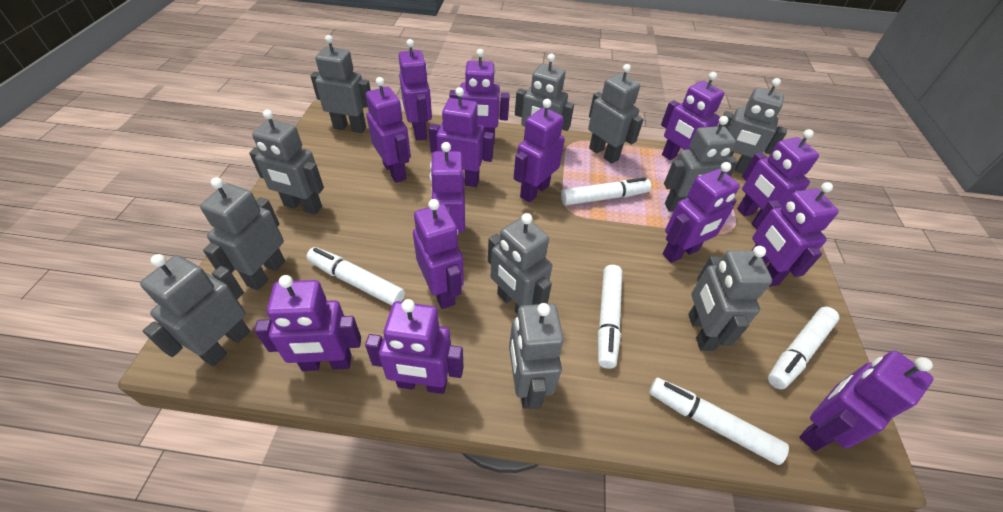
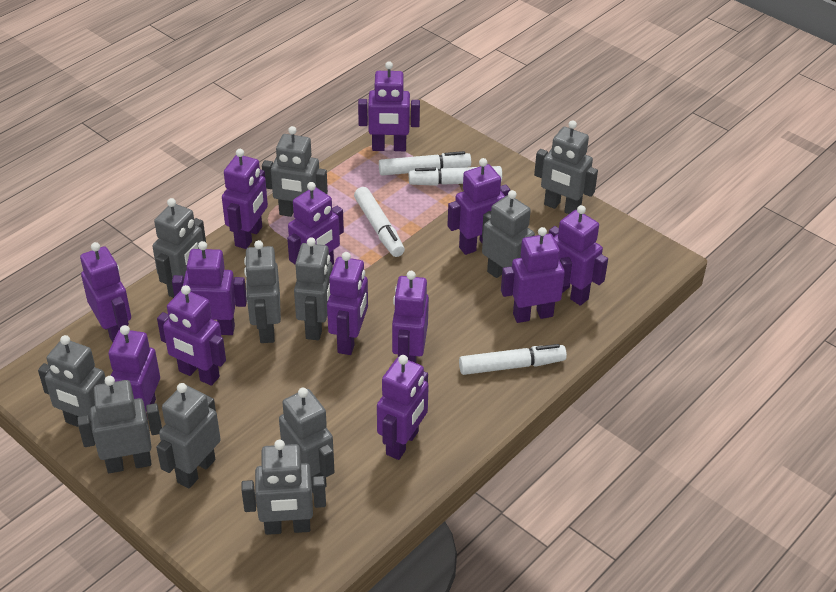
purple robot: 14 -> 13
white marker: 5 -> 4

